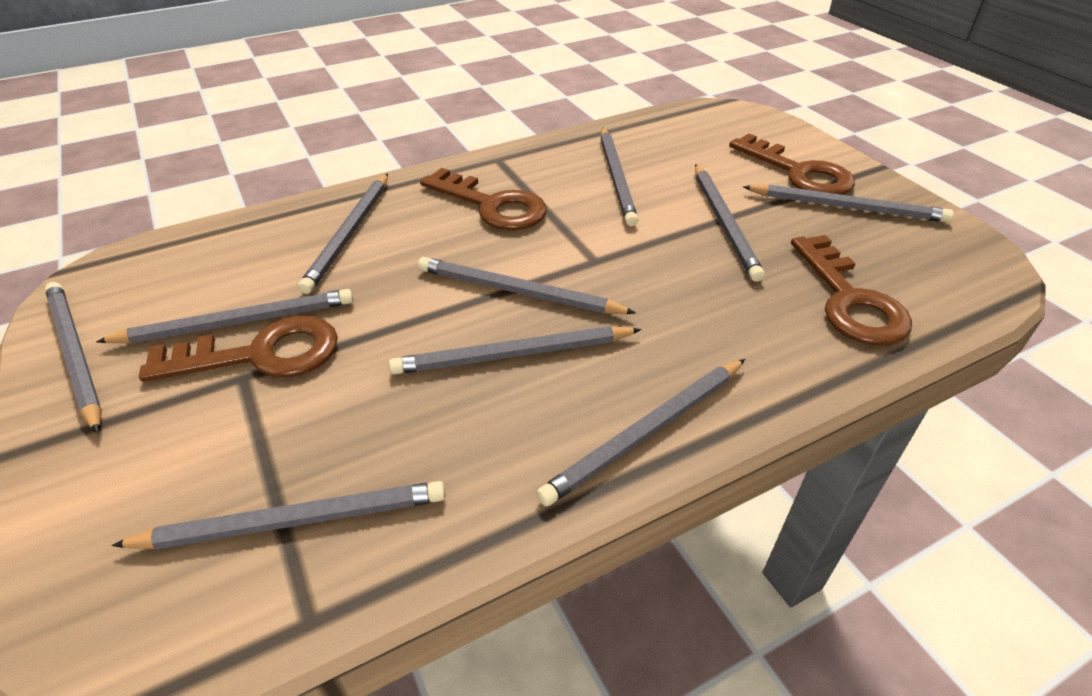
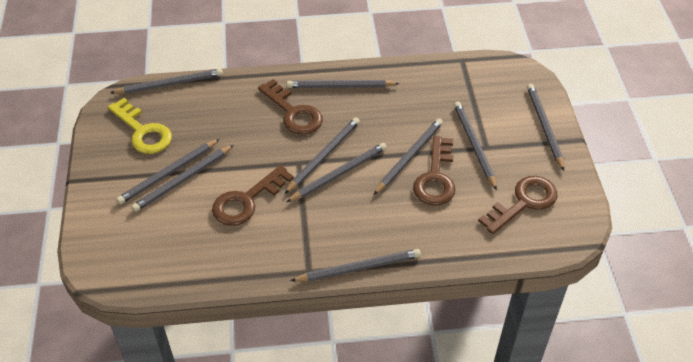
yellow key: 0 -> 1

